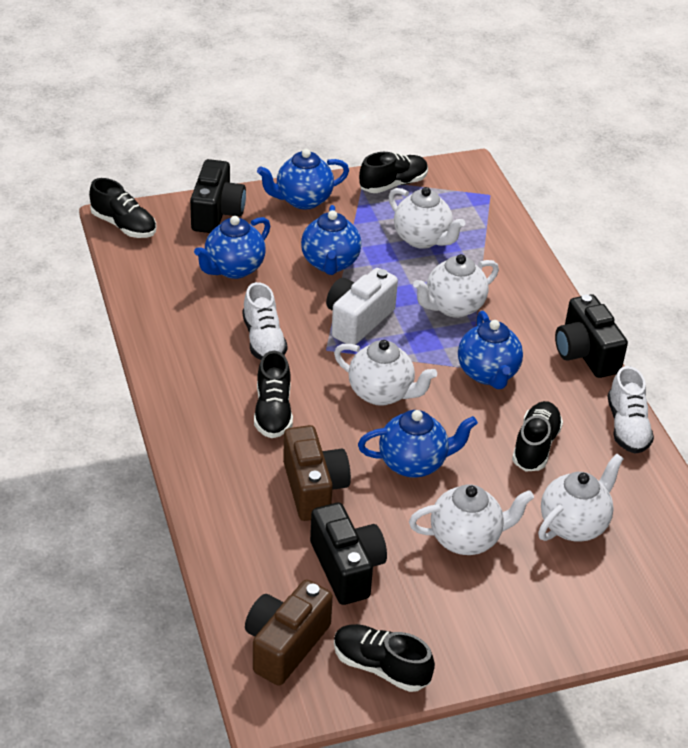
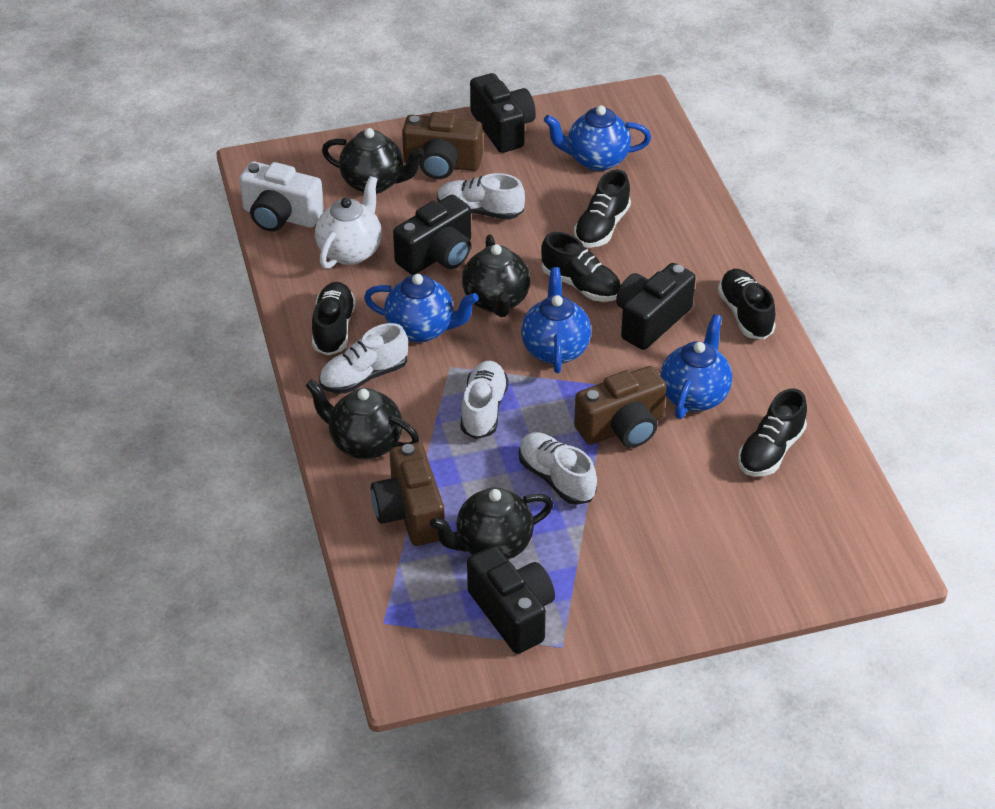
black camera: 3 -> 4
black teapot: 0 -> 4
blue teapot: 5 -> 4
brown camera: 2 -> 3
white shoe: 2 -> 4
white teapot: 5 -> 1

